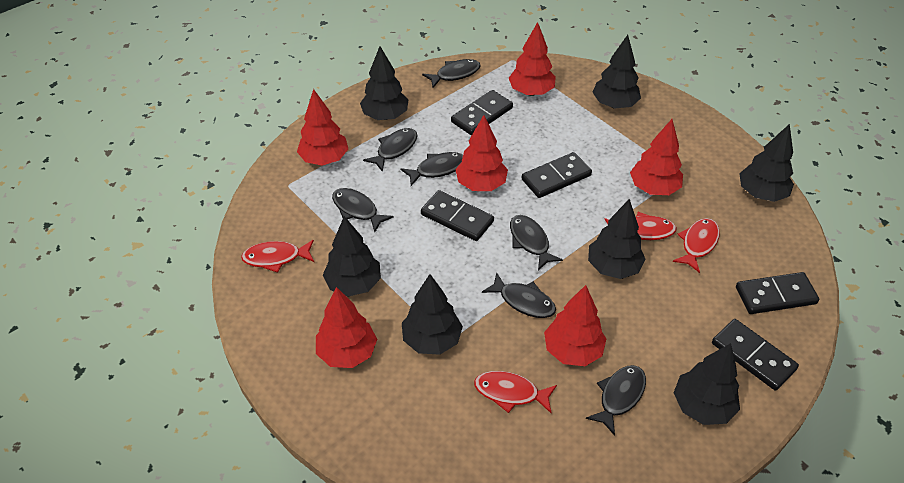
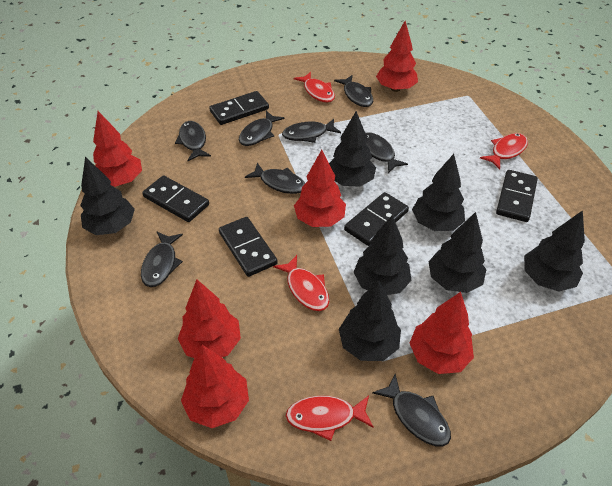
black fish: 7 -> 8

